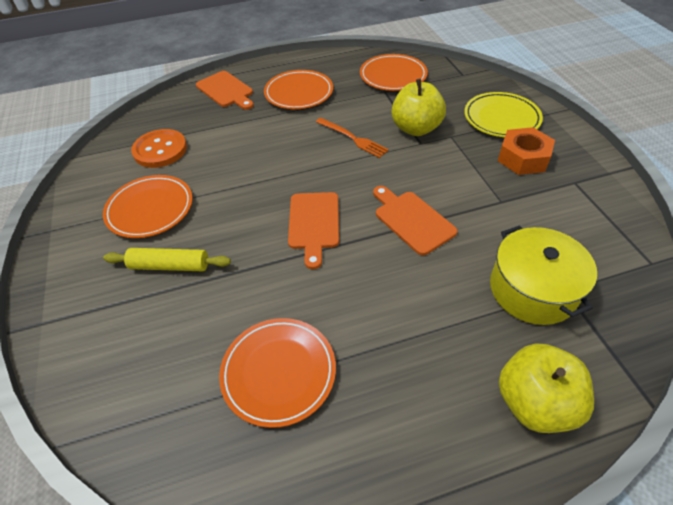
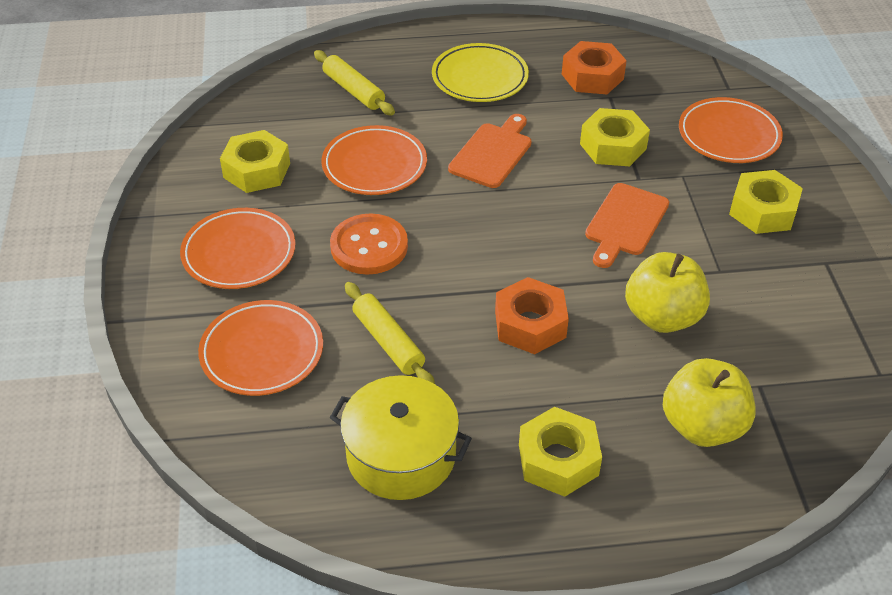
orange cutting board: 3 -> 2
orange fork: 1 -> 0
orange nut: 1 -> 2
yellow nut: 0 -> 4
yellow rolling pin: 1 -> 2

